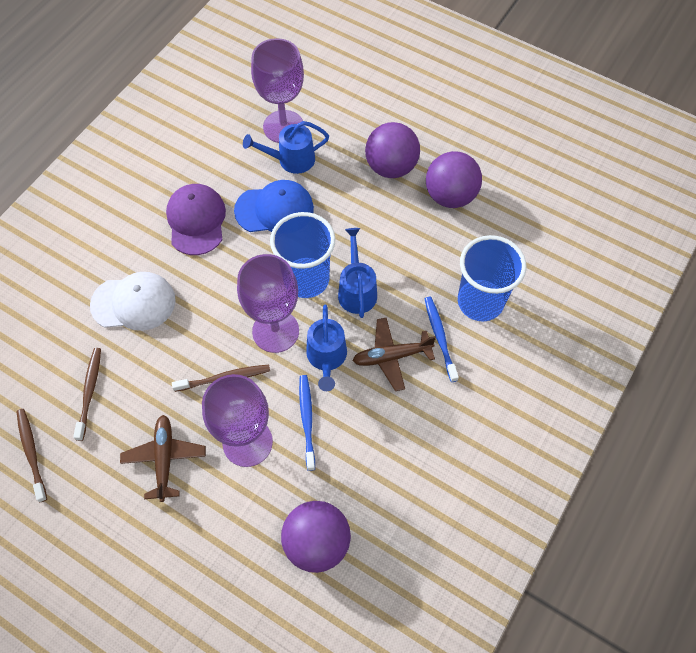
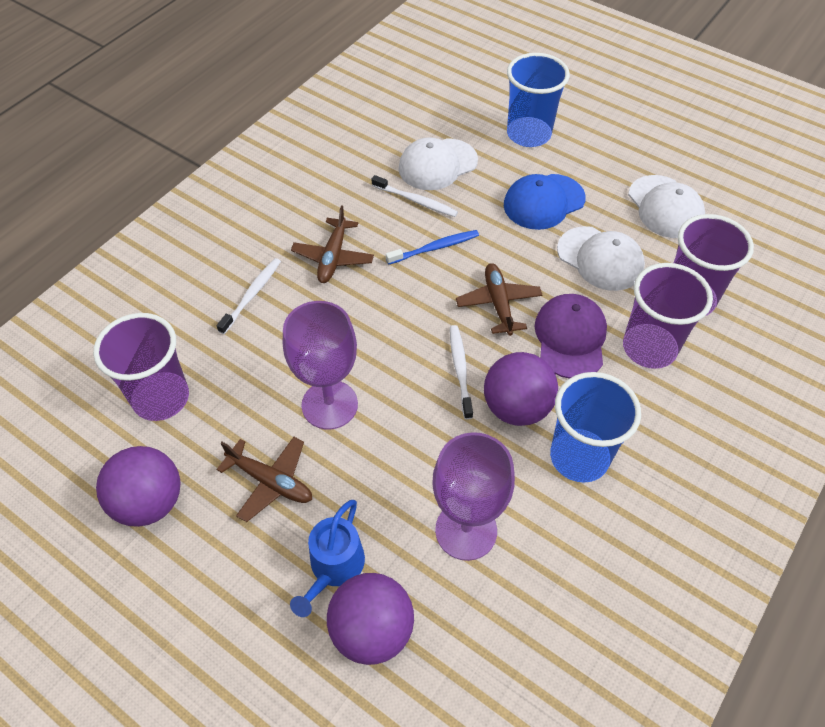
blue toothbrush: 2 -> 1
blue watering can: 3 -> 1
brown plane: 2 -> 3
brown toothbrush: 3 -> 0
purple cup: 0 -> 3
purple goblet: 3 -> 2
white cap: 1 -> 3
white toothbrush: 0 -> 3

